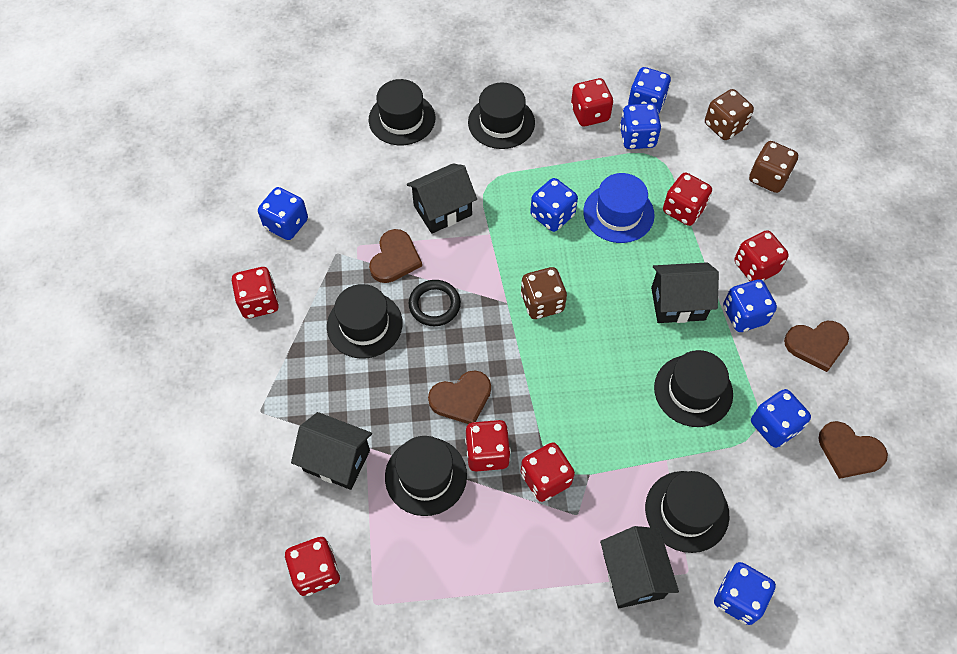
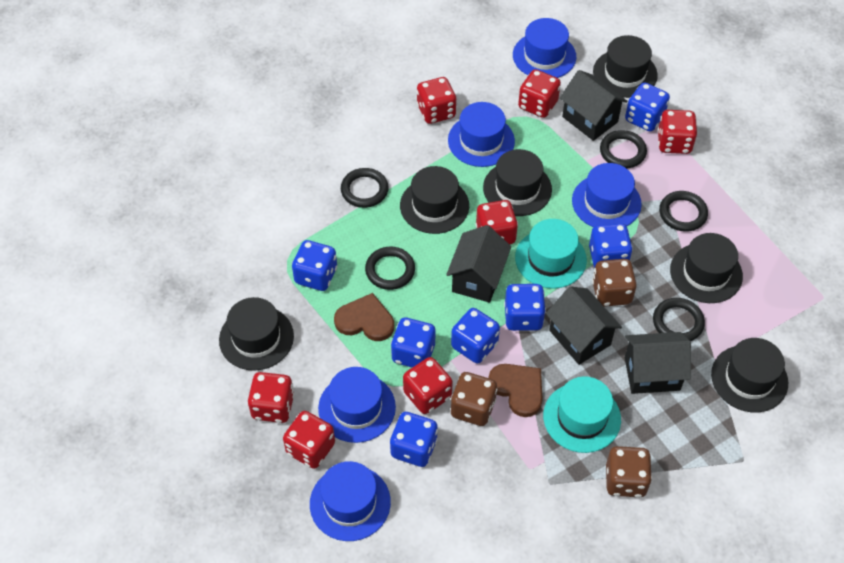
black ring: 1 -> 5
blue hat: 1 -> 5
brown heart: 4 -> 2
turquoise hat: 0 -> 2

